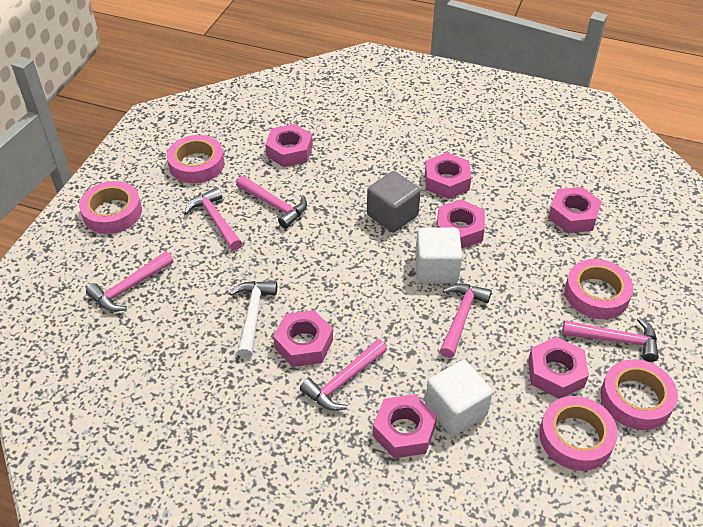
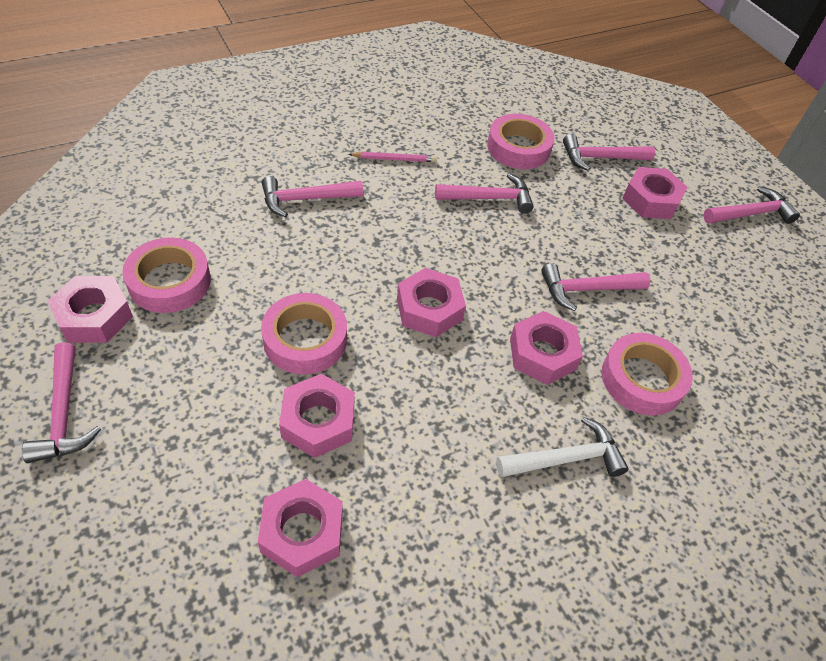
grey cube: 1 -> 0
pink nut: 7 -> 6
pink pencil: 0 -> 1
pink tape: 5 -> 4
white cube: 2 -> 0

